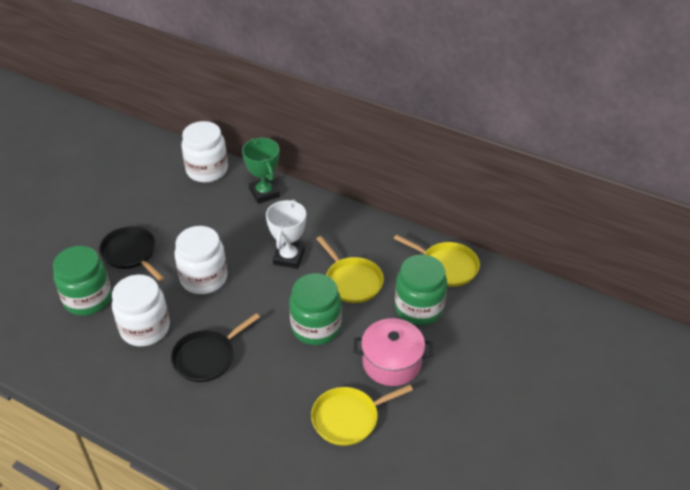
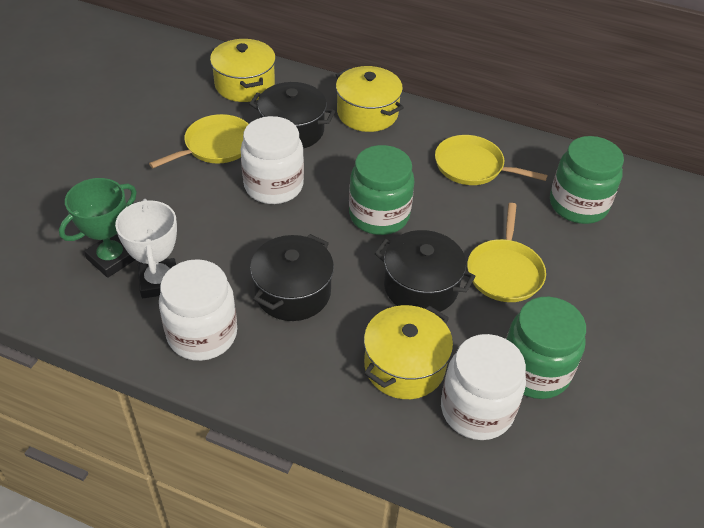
black pan: 2 -> 0
black pot: 0 -> 3
pink pot: 1 -> 0
yellow pot: 0 -> 3

